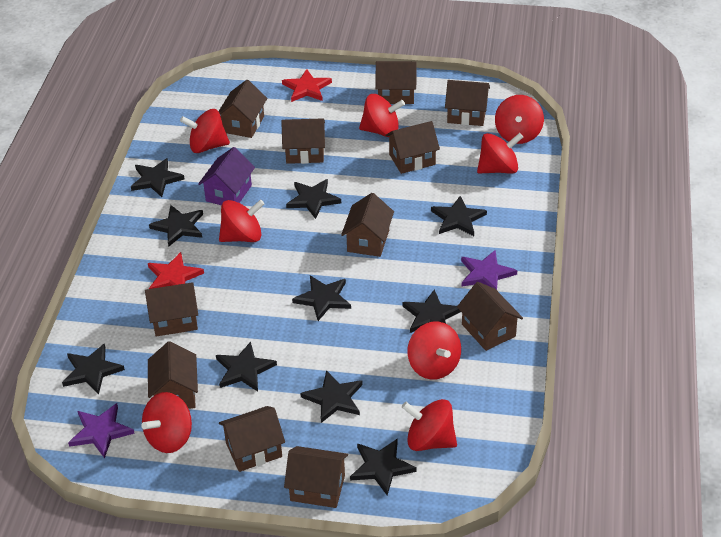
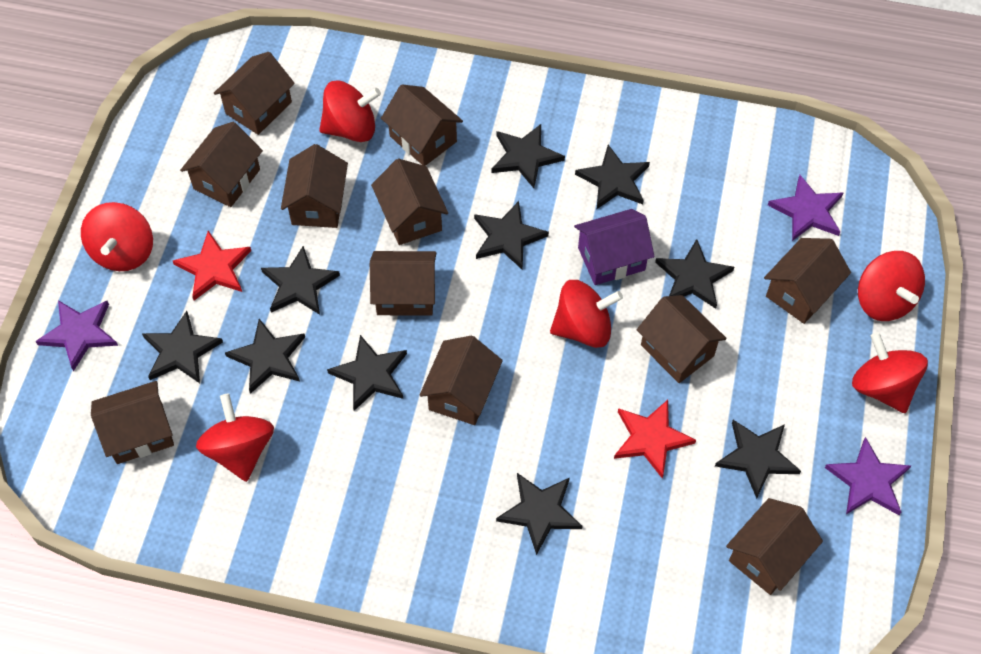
purple star: 2 -> 3
red spinning top: 8 -> 6

